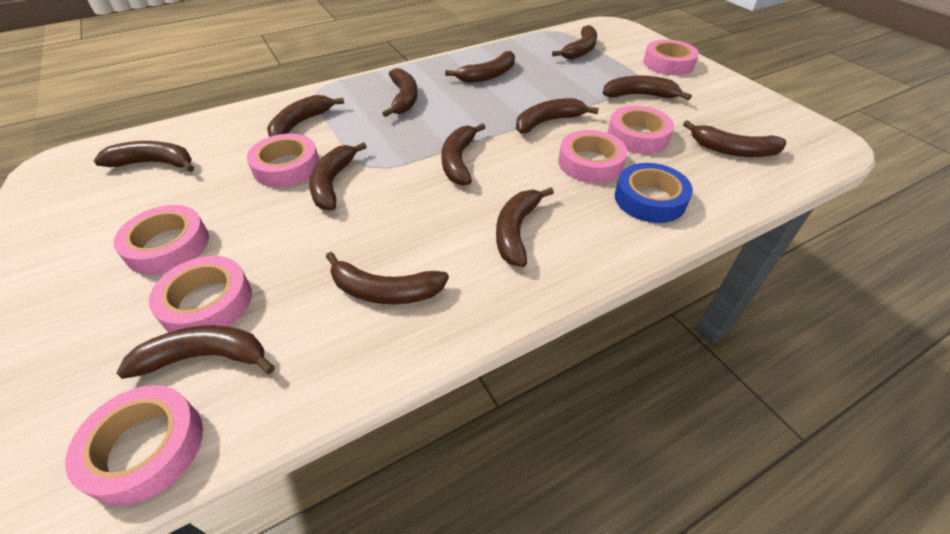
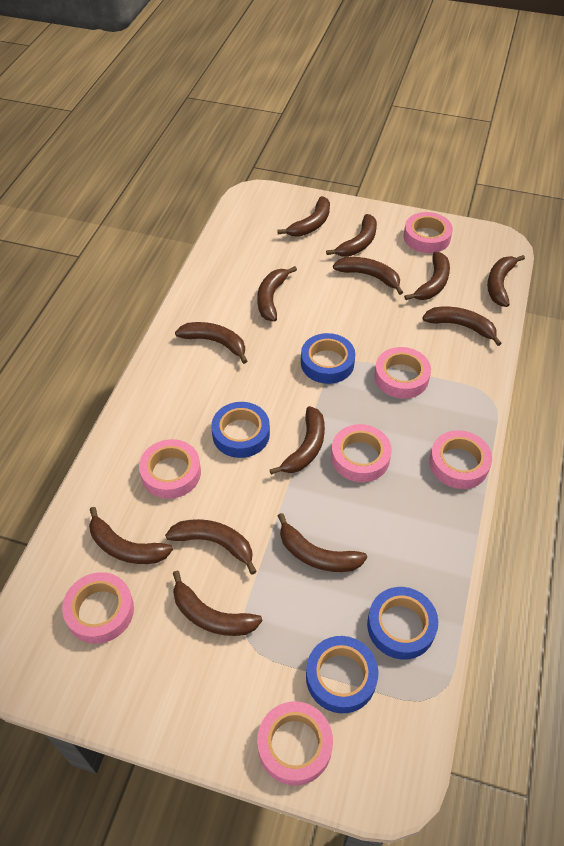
blue tape: 1 -> 4

